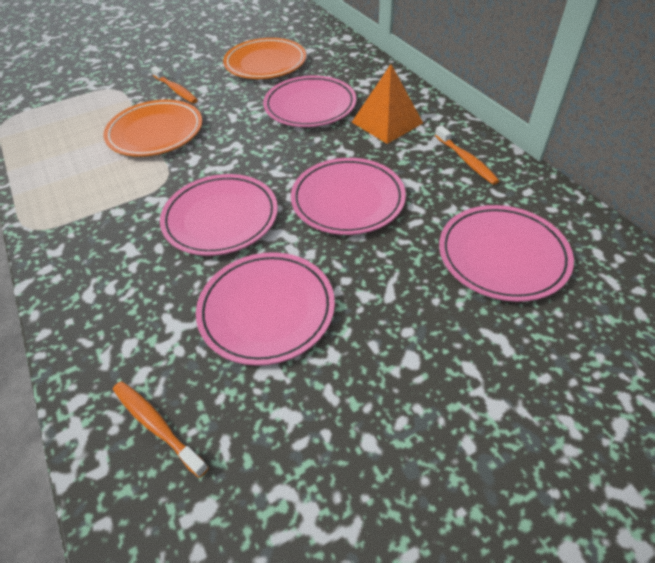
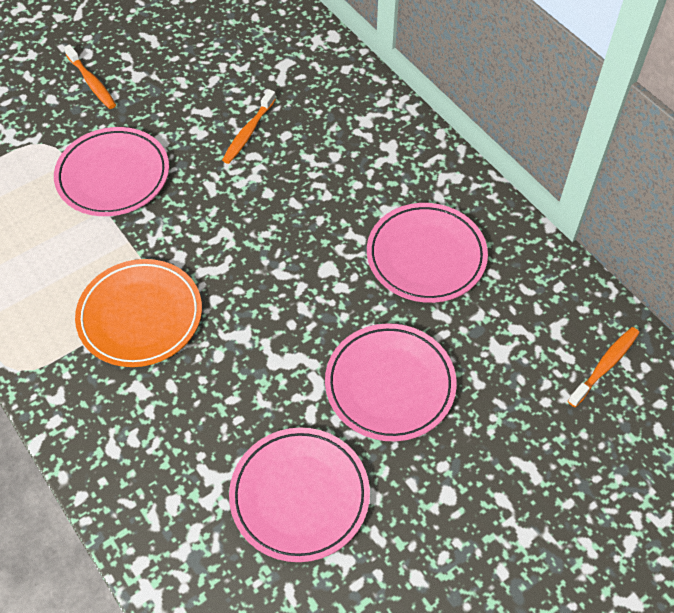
orange plate: 2 -> 1
orange pyramid: 1 -> 0
pink plate: 5 -> 4

